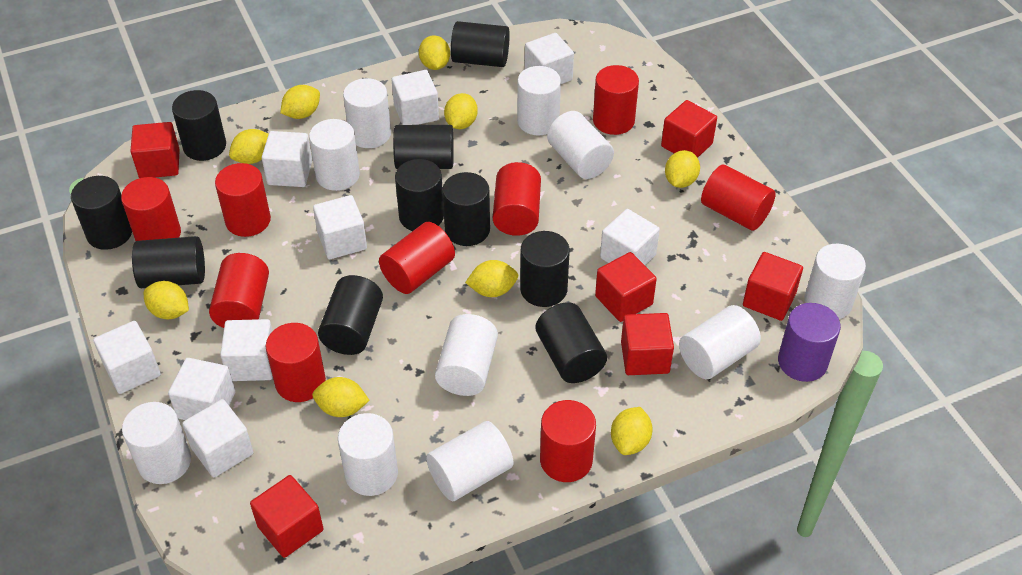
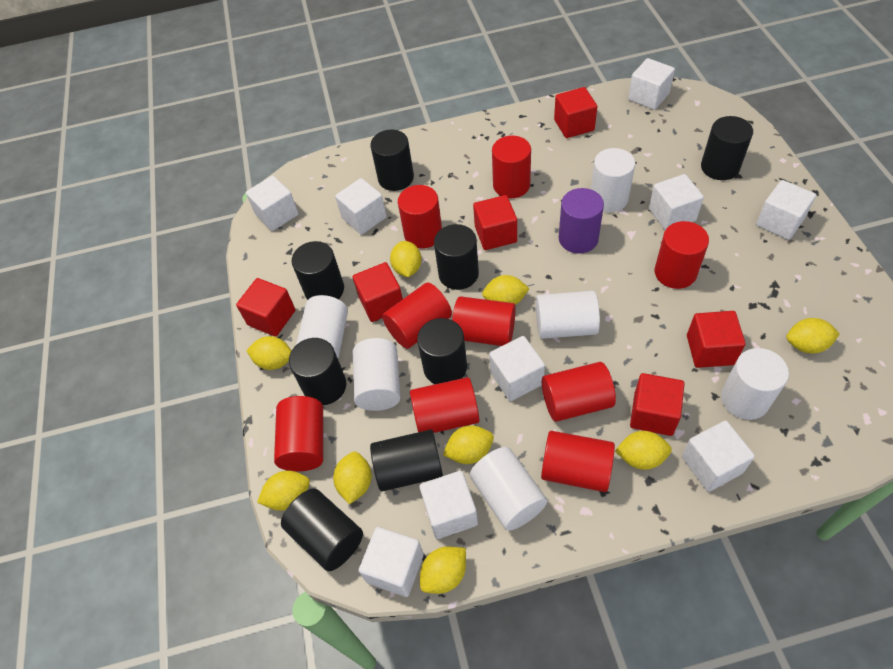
black cylinder: 10 -> 8
white cylinder: 10 -> 6

